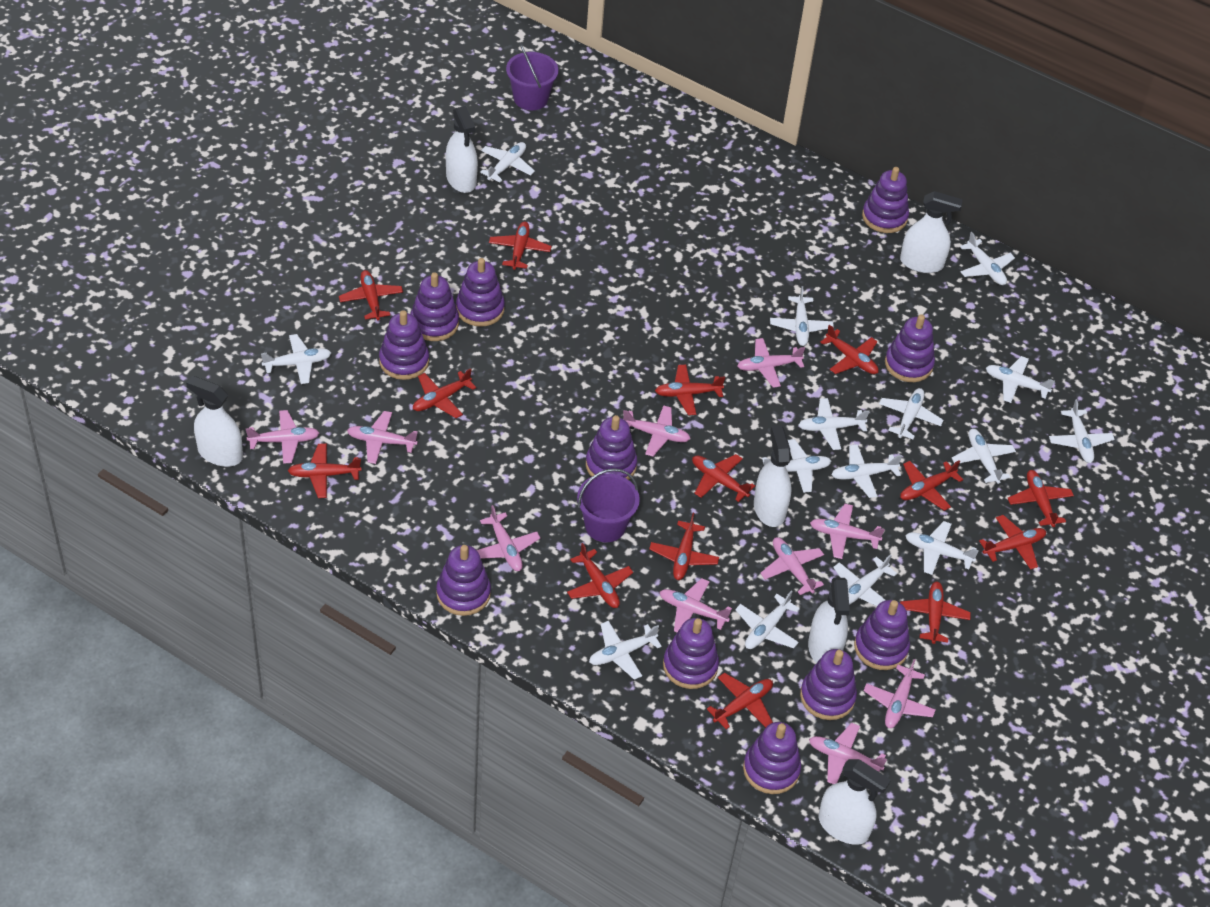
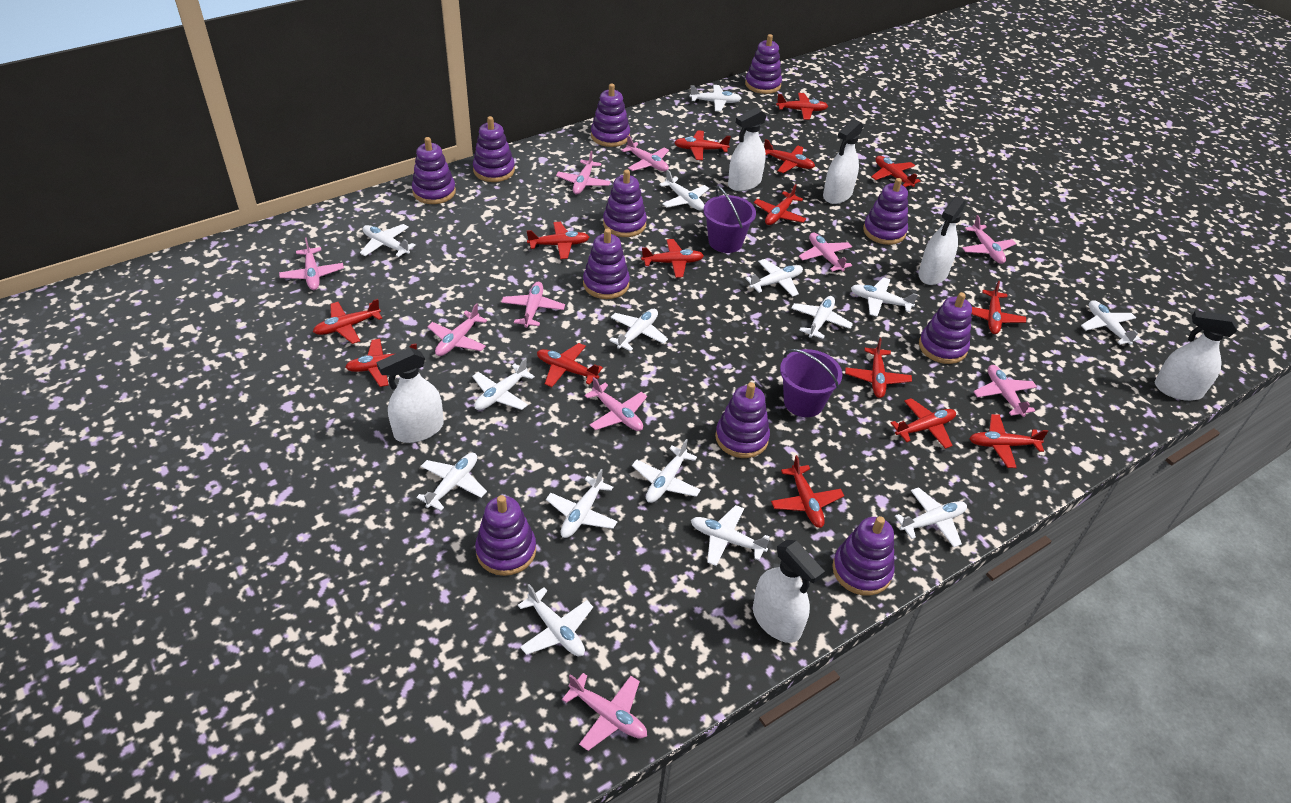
red plane: 14 -> 15

